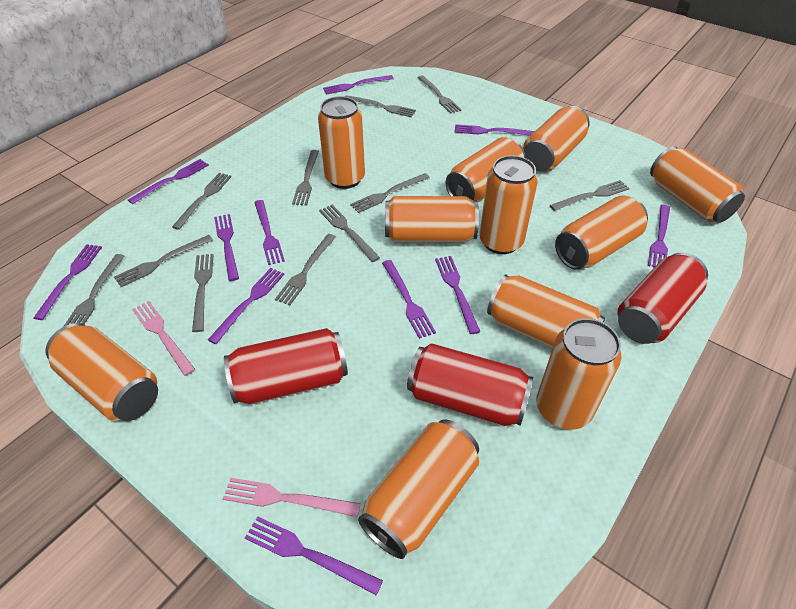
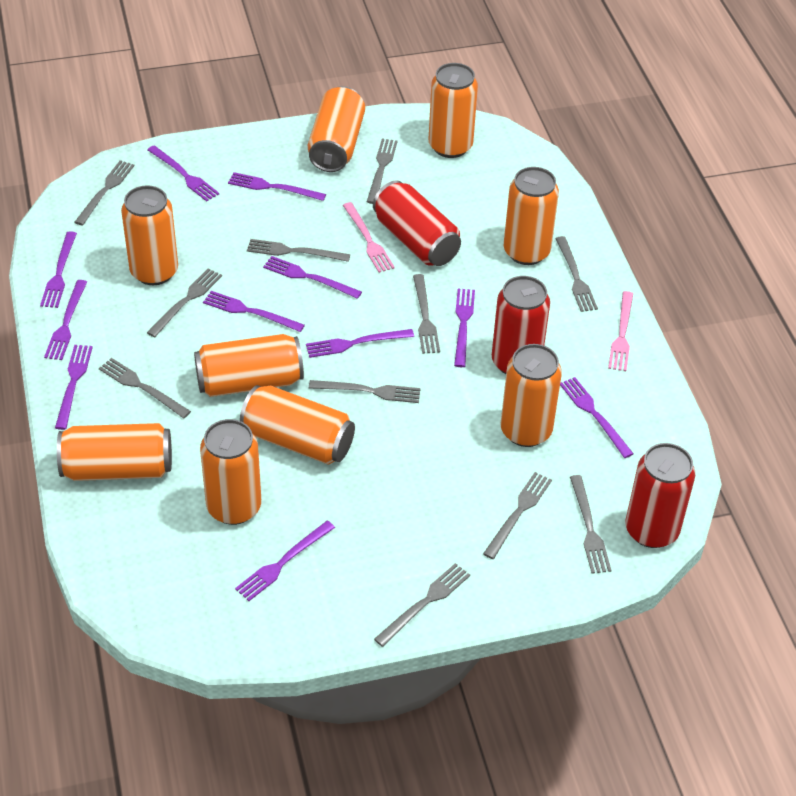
orange can: 11 -> 9

